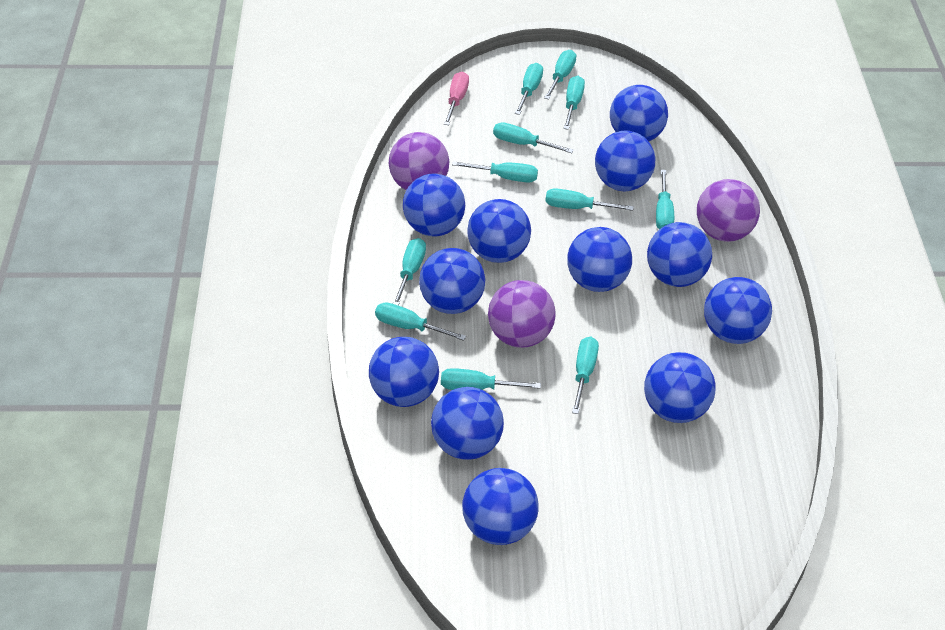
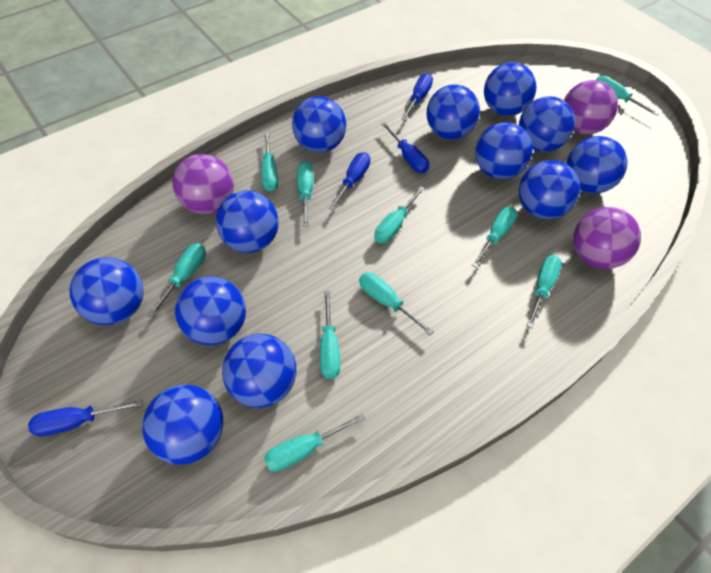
blue screwdriver: 0 -> 4
pink screwdriver: 1 -> 0
turquoise screwdriver: 11 -> 10

